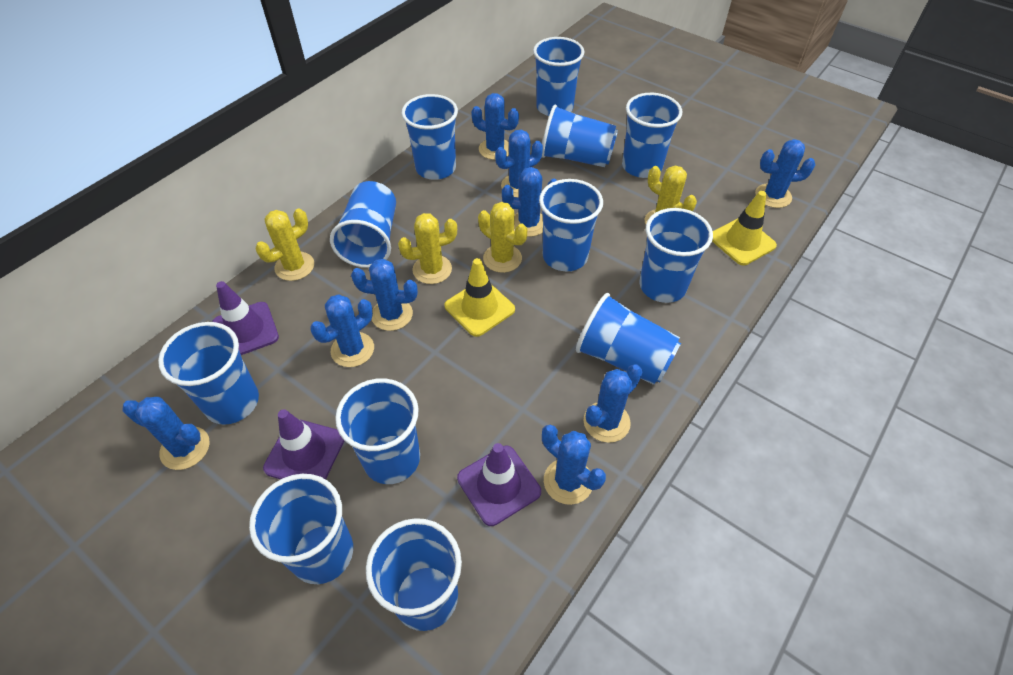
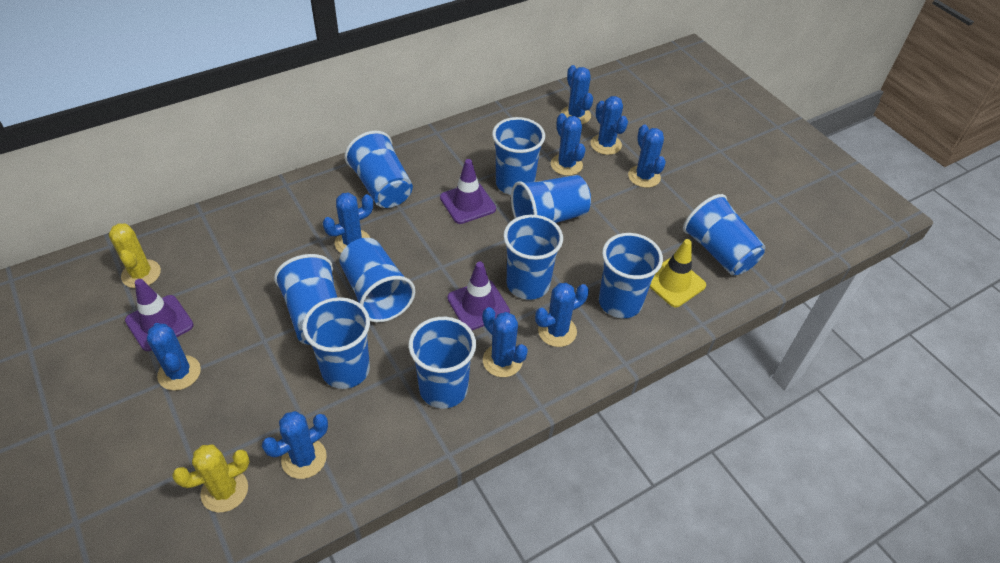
blue cup: 12 -> 10
yellow cactus: 4 -> 2
yellow traffic cone: 2 -> 1

